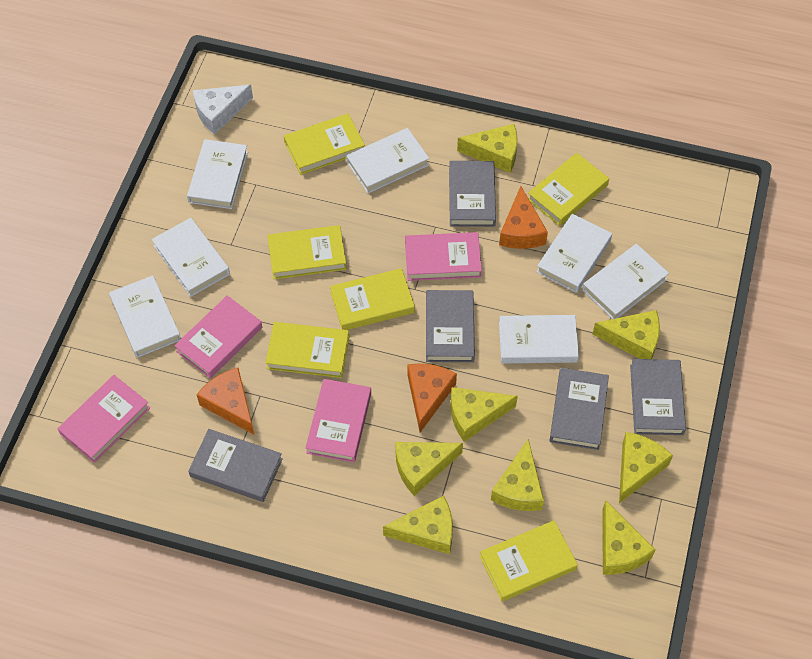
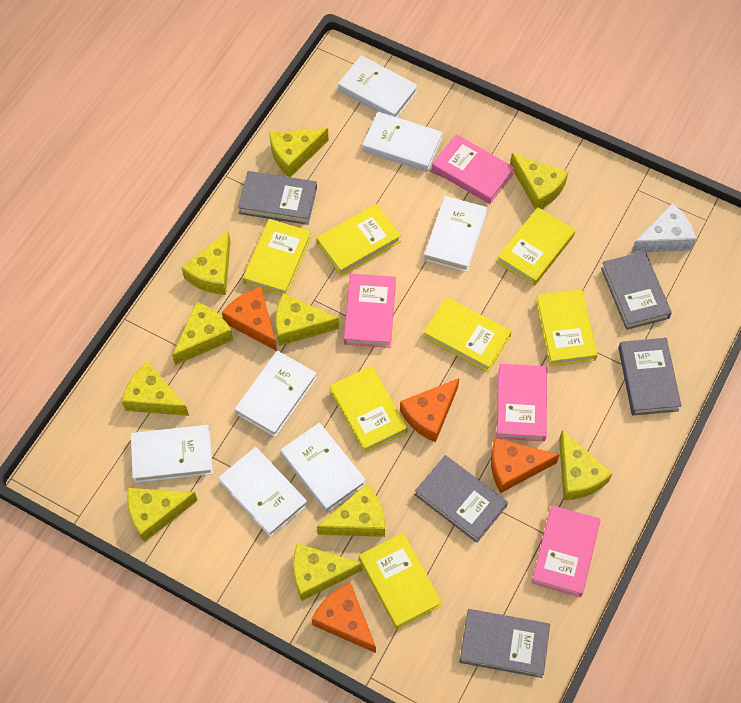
orange cheese: 3 -> 4
yellow book: 6 -> 7
yellow cheese: 8 -> 10

